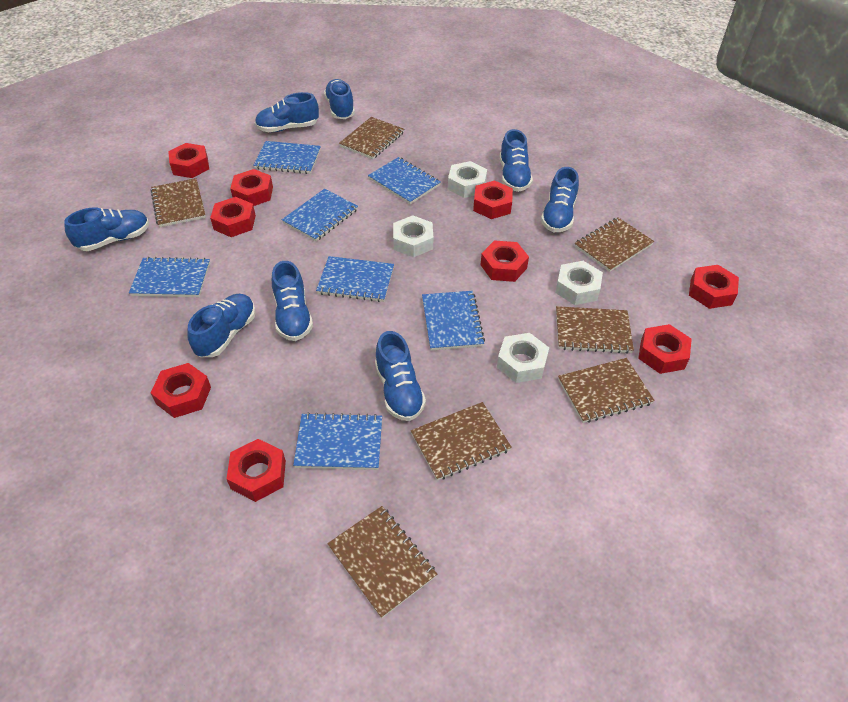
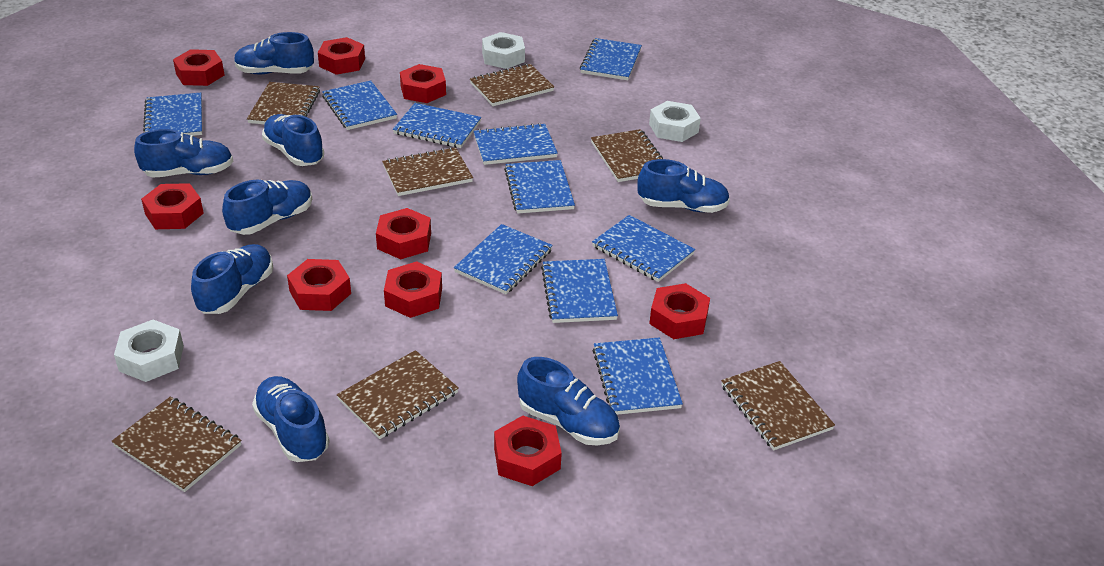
blue notebook: 7 -> 10
white nut: 4 -> 3

